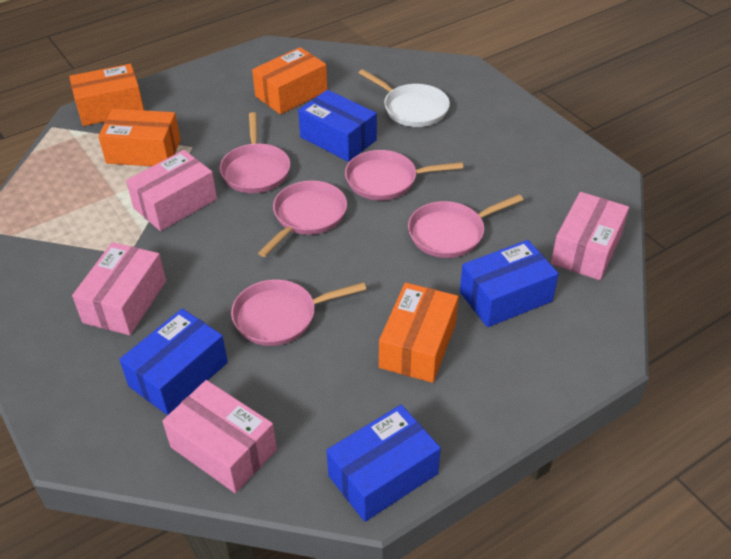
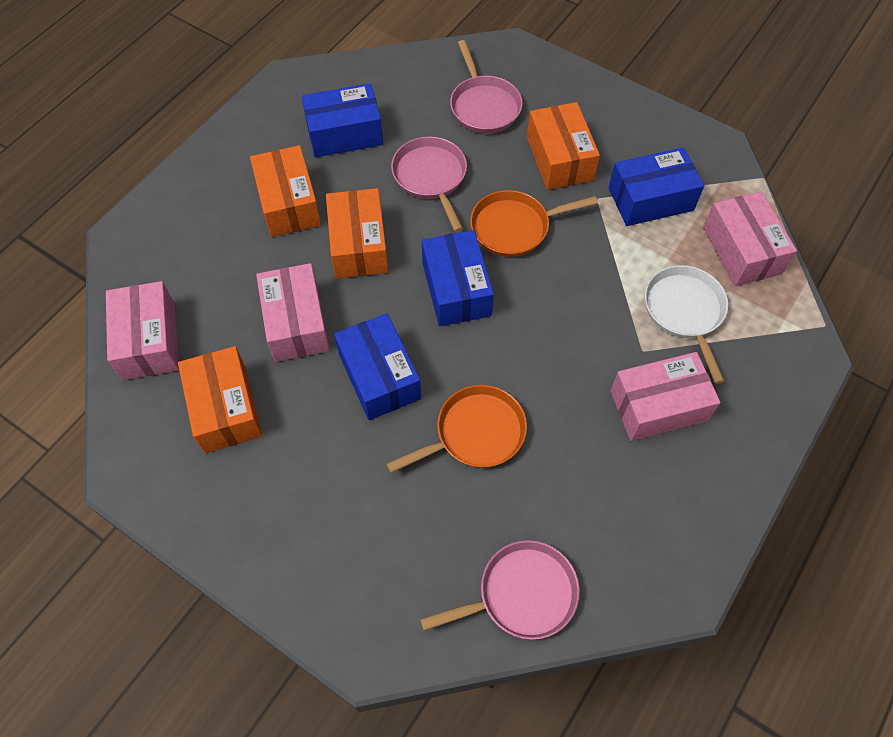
orange pan: 0 -> 2
pink pan: 5 -> 3

